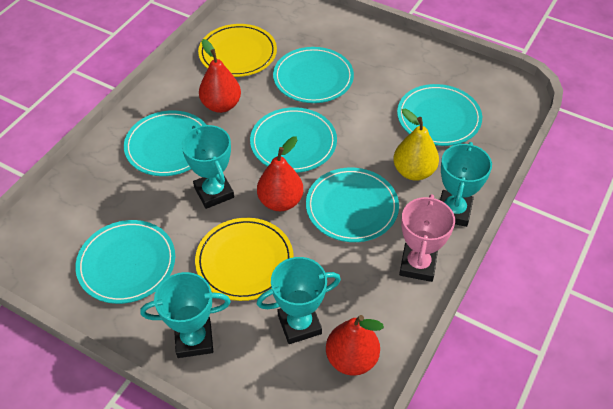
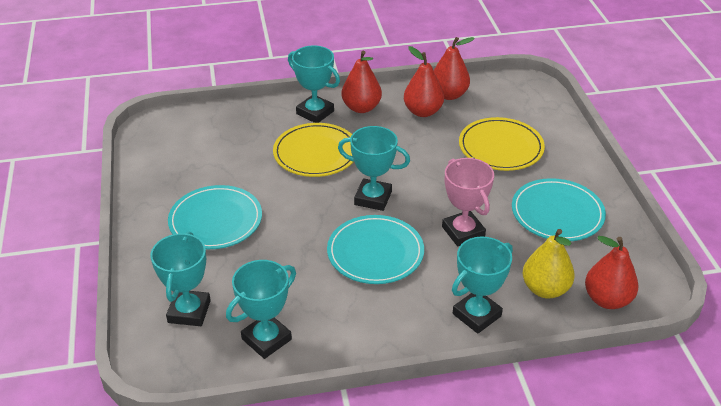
red pear: 3 -> 4
turquoise plate: 6 -> 3
turquoise trophy: 4 -> 5

